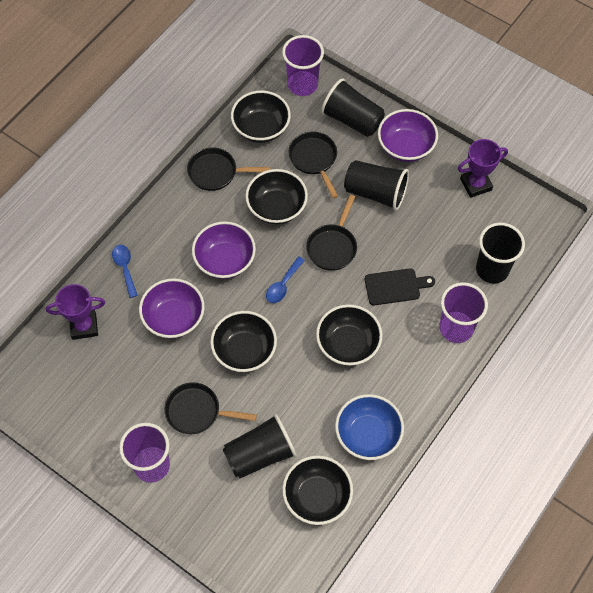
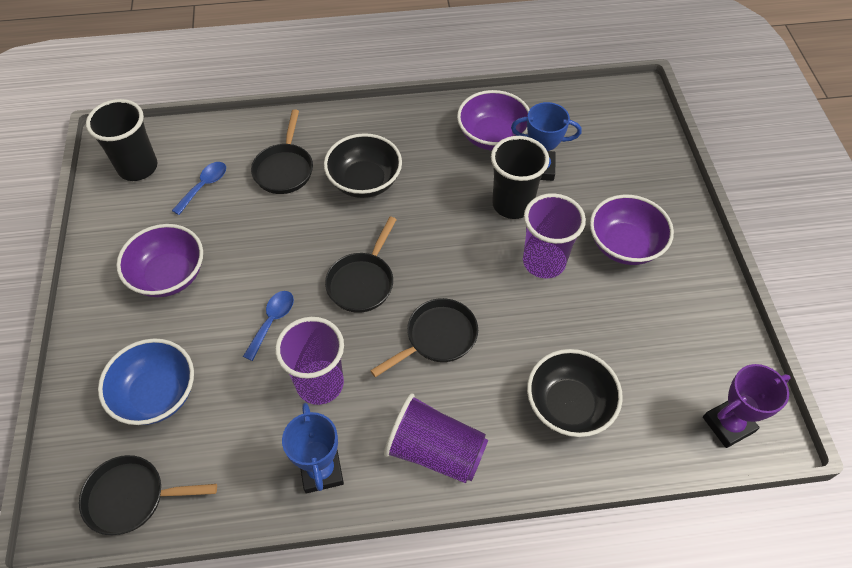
black bowl: 5 -> 2
black cup: 4 -> 2
black cutting board: 1 -> 0
blue trophy: 0 -> 2
purple trophy: 2 -> 1

